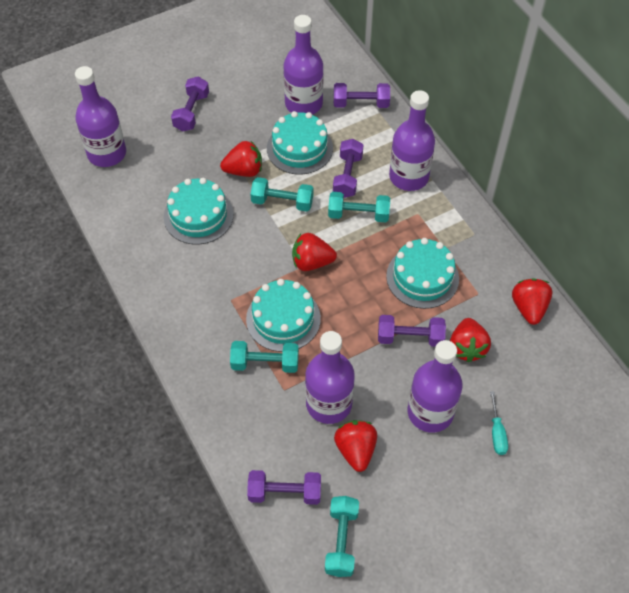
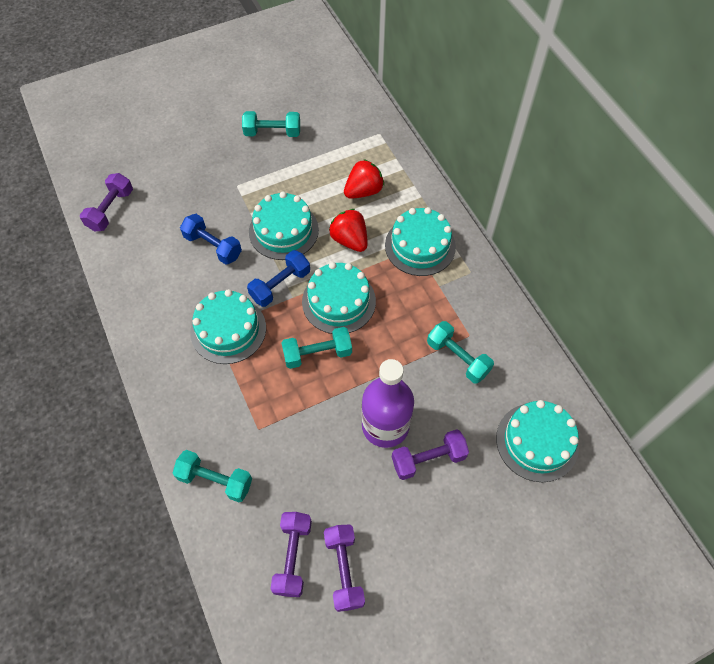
blue dumbbell: 0 -> 2
purple bottle: 5 -> 1
purple dumbbell: 5 -> 4
red strawberry: 5 -> 2
turquoise cake: 4 -> 5
turquoise screwdriver: 1 -> 0

